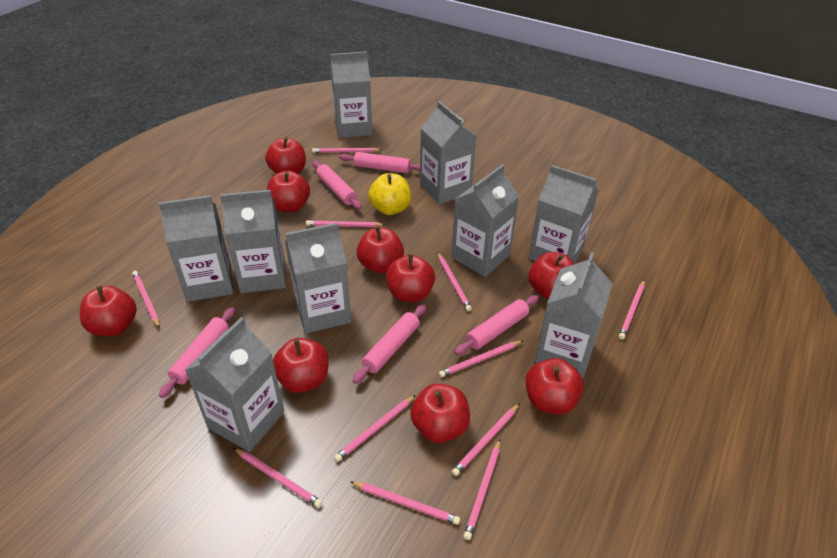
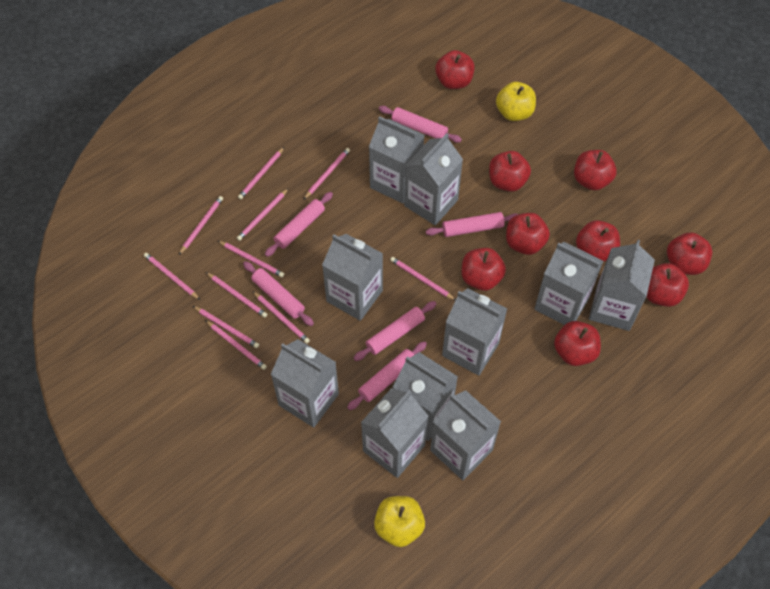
grey carton: 9 -> 10
pink rolling pin: 5 -> 6
yellow apple: 1 -> 2

